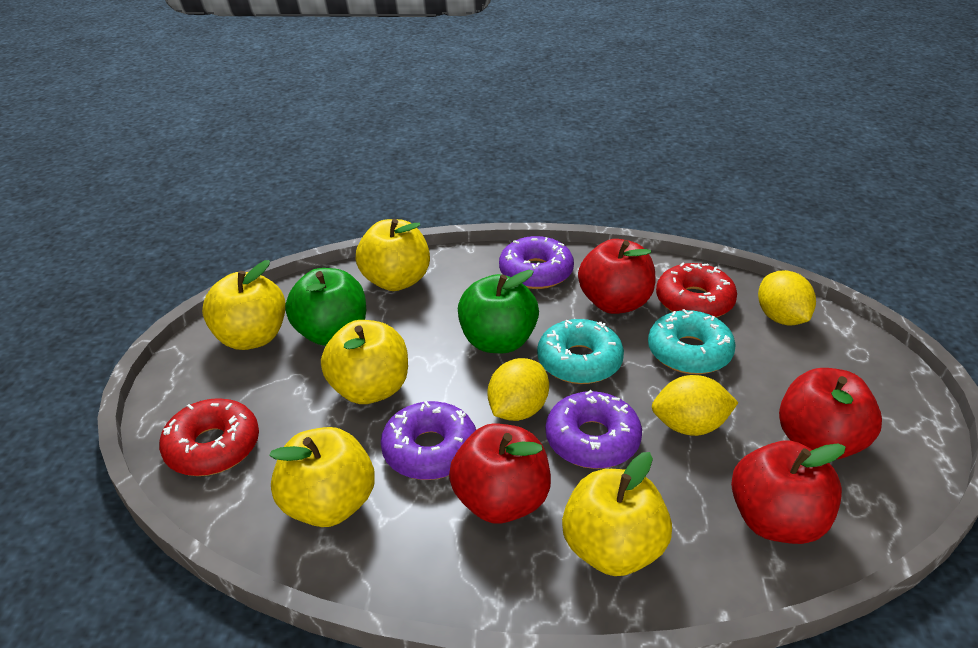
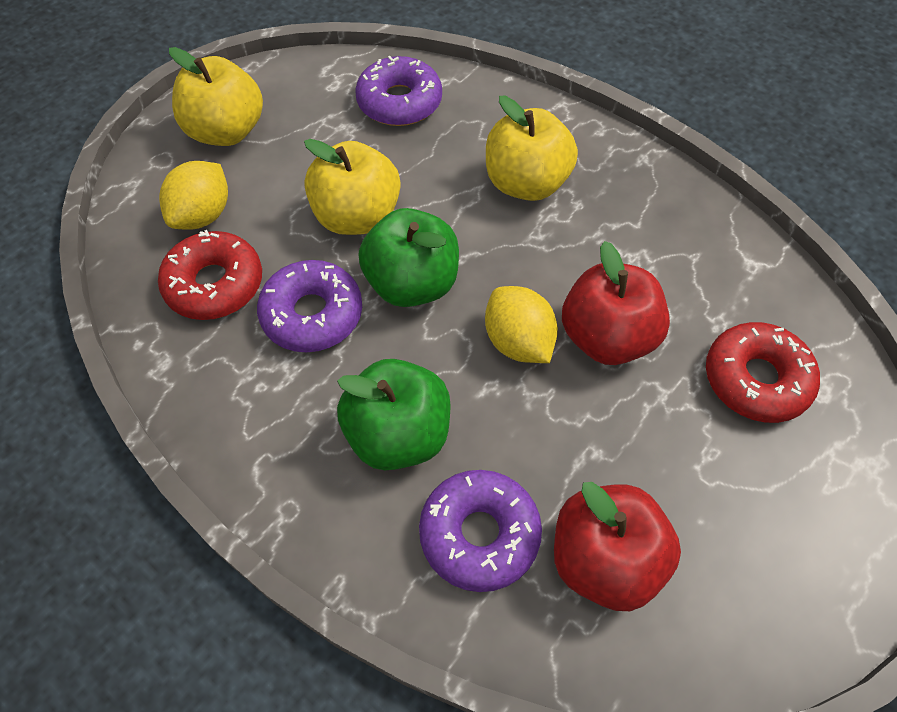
red apple: 4 -> 2
turquoise donut: 2 -> 0
yellow apple: 5 -> 3
yellow lemon: 3 -> 2

